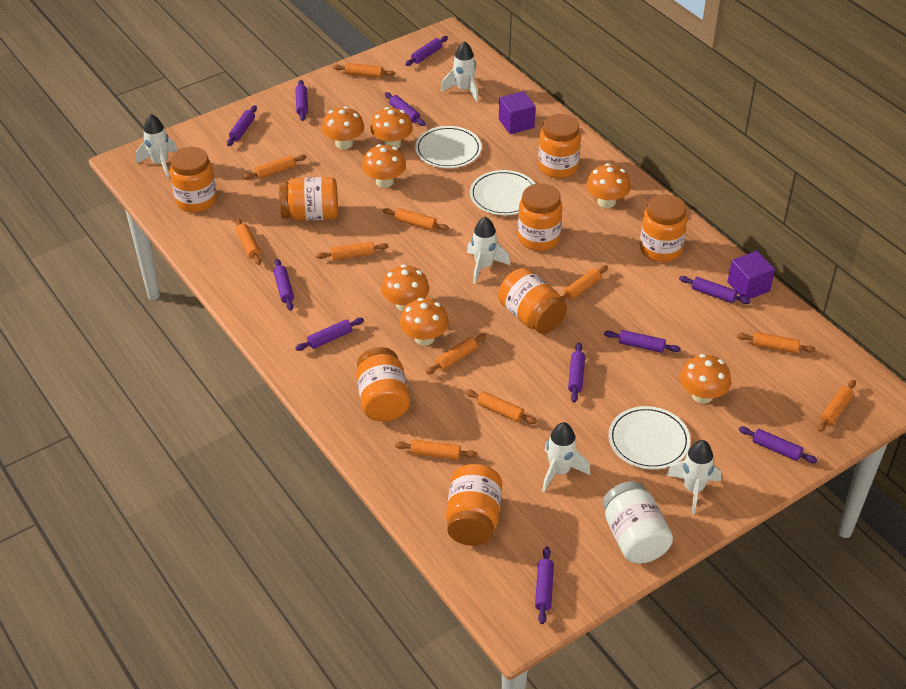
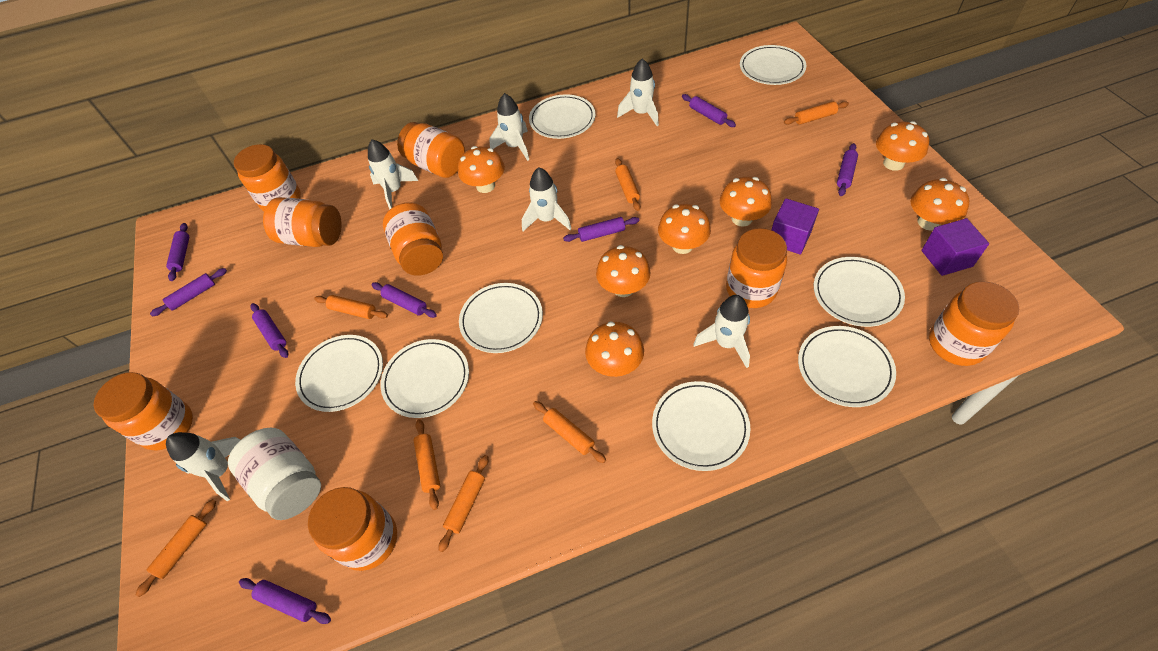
orange rolling pin: 11 -> 7
purple rolling pin: 11 -> 8
white plate: 3 -> 8
white rocket: 5 -> 6

